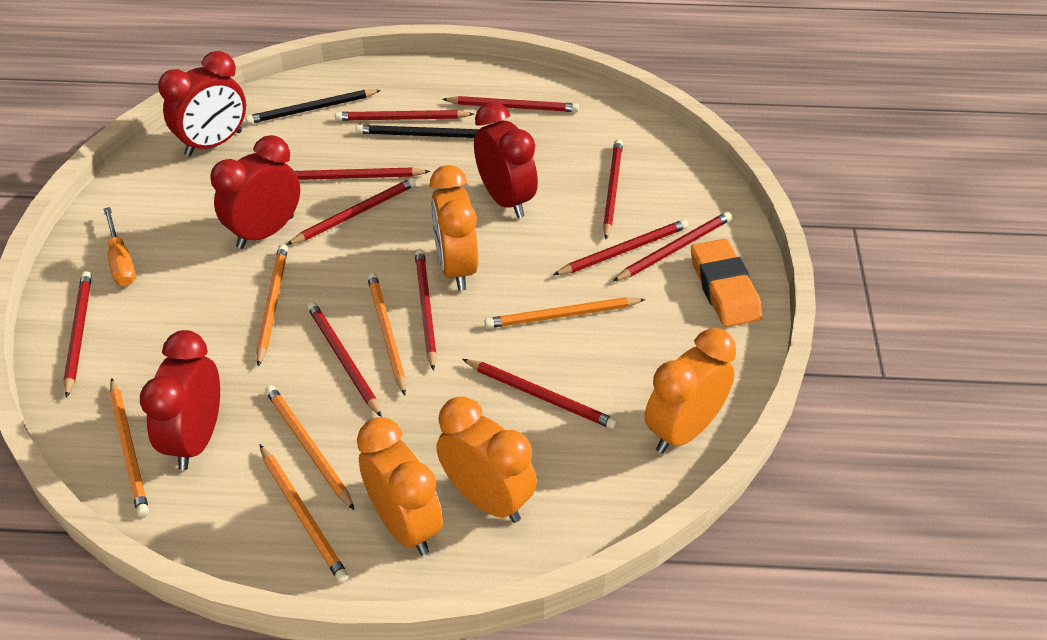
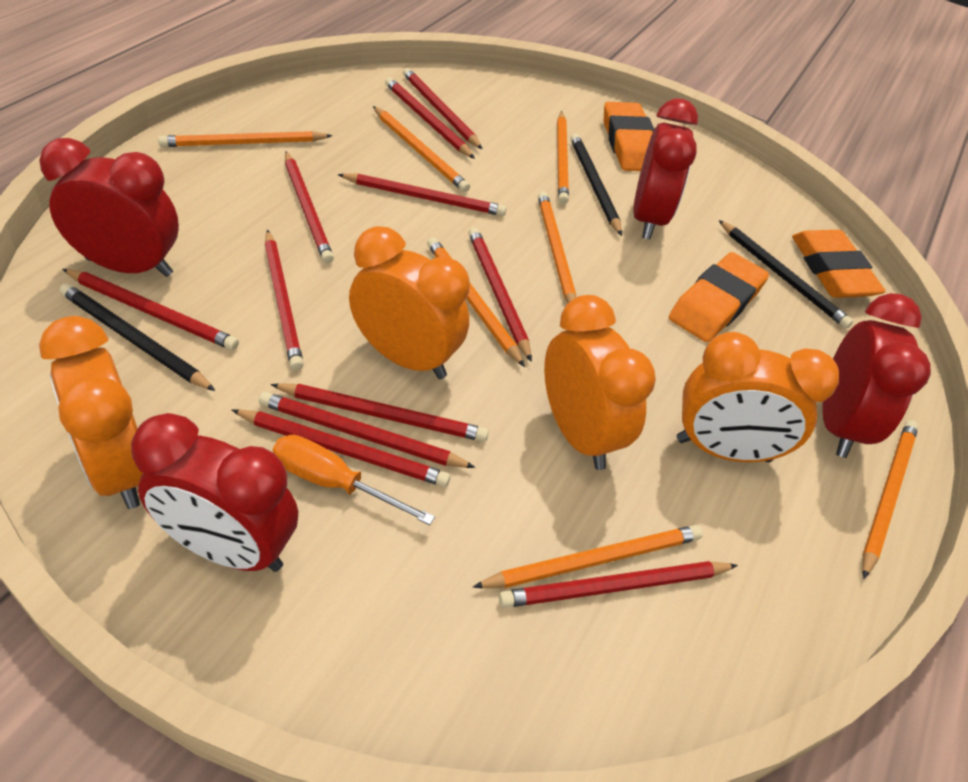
black pencil: 2 -> 3
orange eraser: 1 -> 3
orange pencil: 6 -> 7

